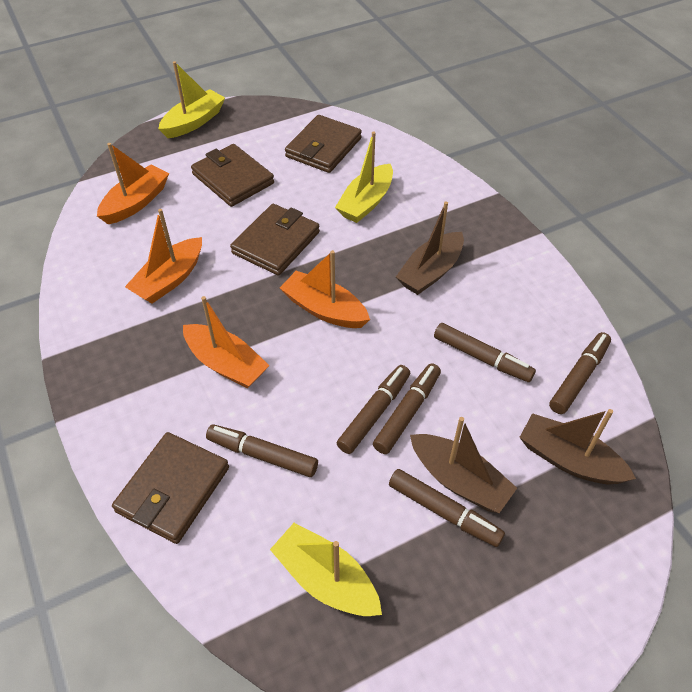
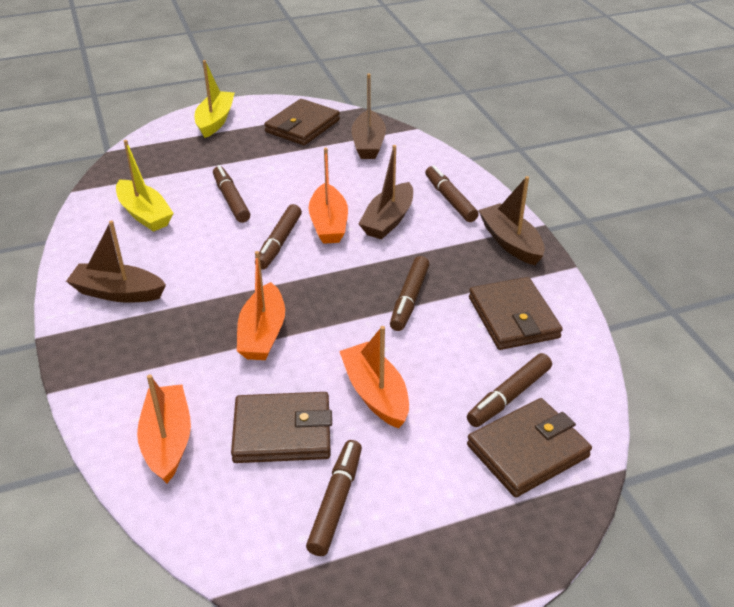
brown boat: 3 -> 4
yellow boat: 3 -> 2

